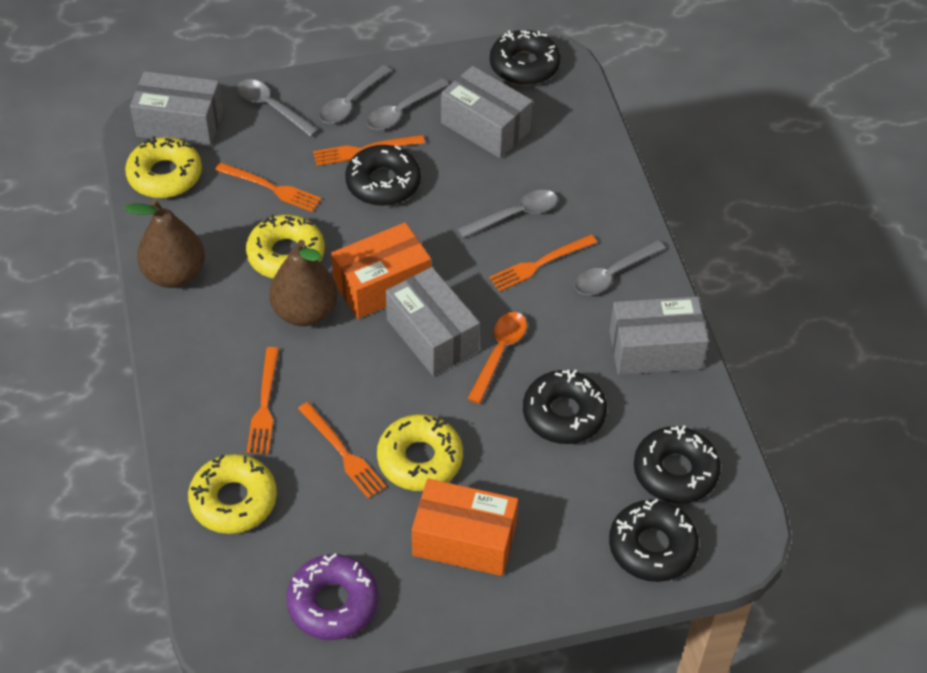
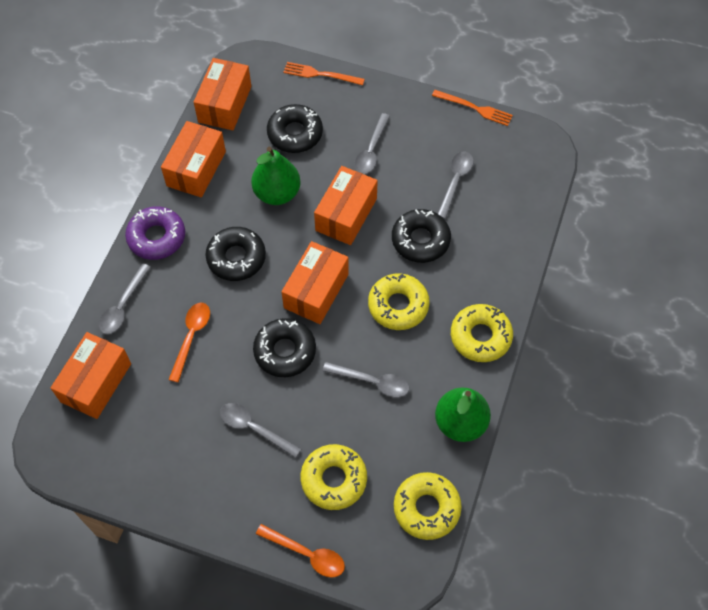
black donut: 5 -> 4
brown pear: 2 -> 0
green pear: 0 -> 2
grey box: 4 -> 0
orange box: 2 -> 5
orange fork: 5 -> 2
orange spoon: 1 -> 2

